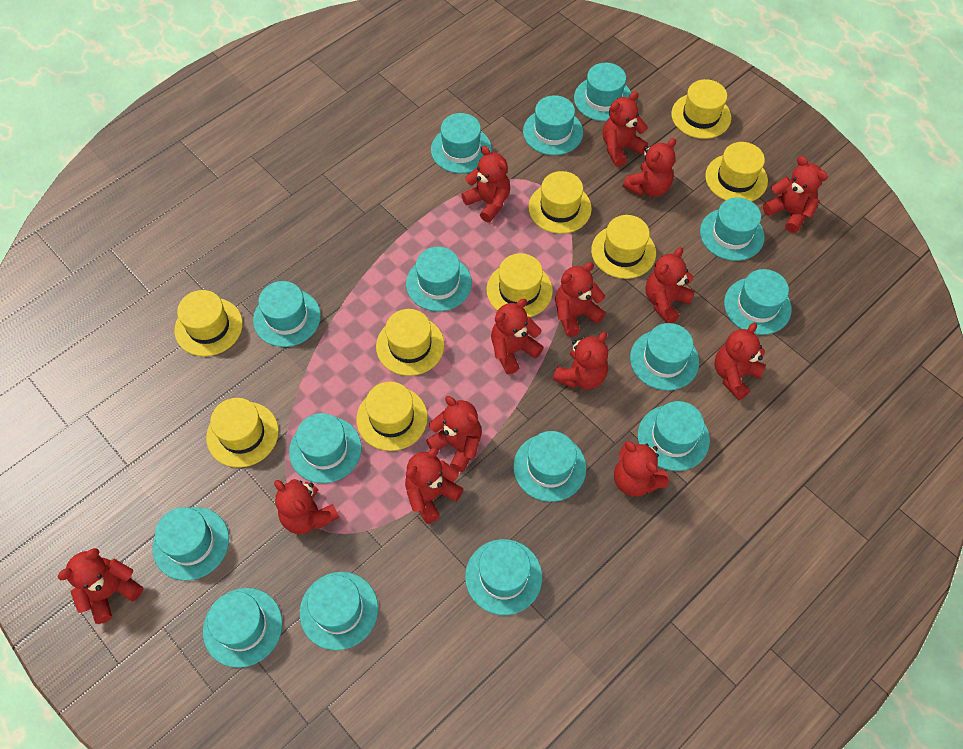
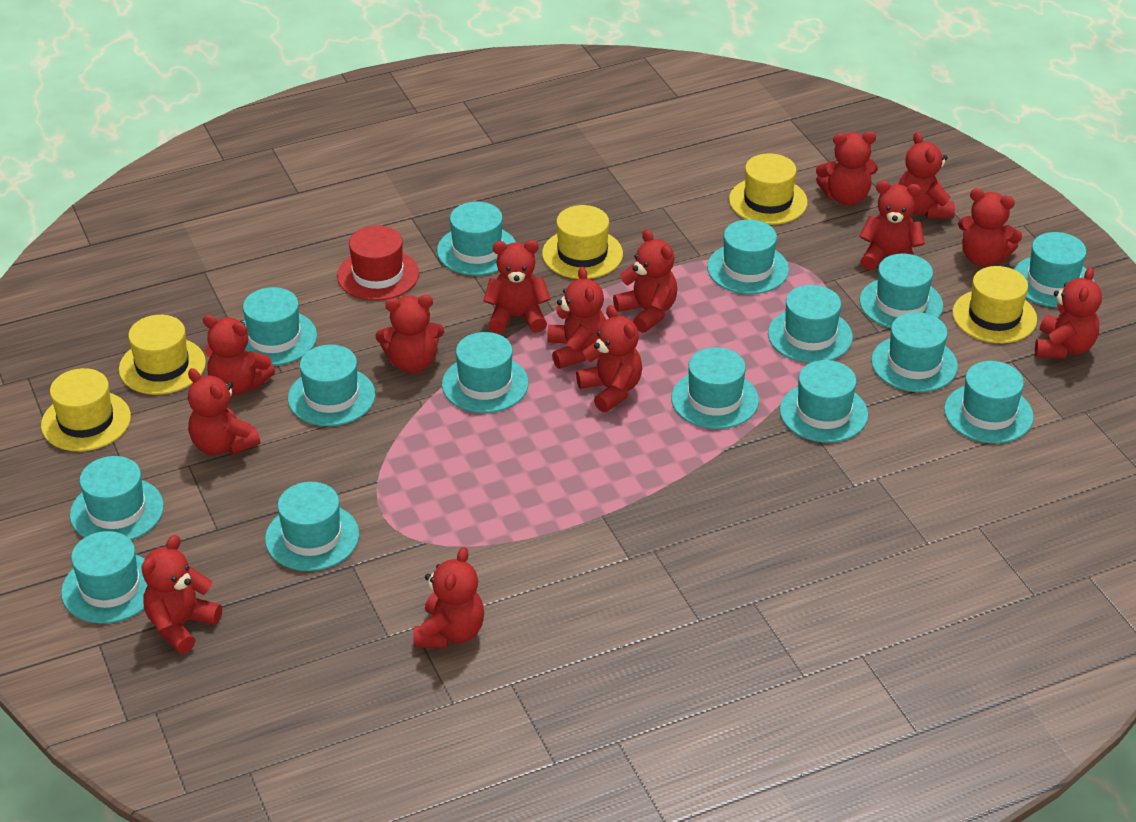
red hat: 0 -> 1
yellow hat: 9 -> 5

